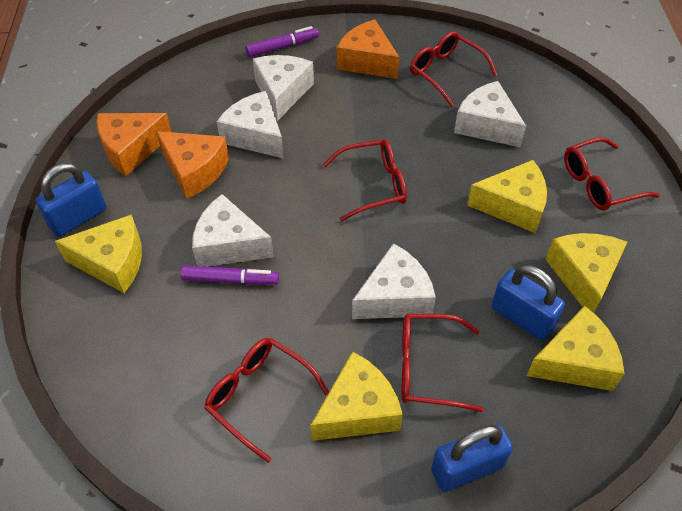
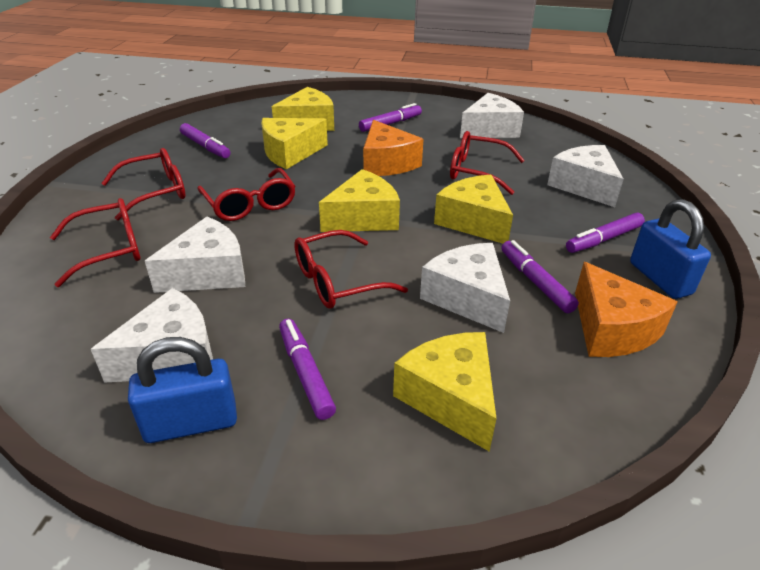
blue padlock: 3 -> 2
orange cheese: 3 -> 2
purple marker: 2 -> 5

